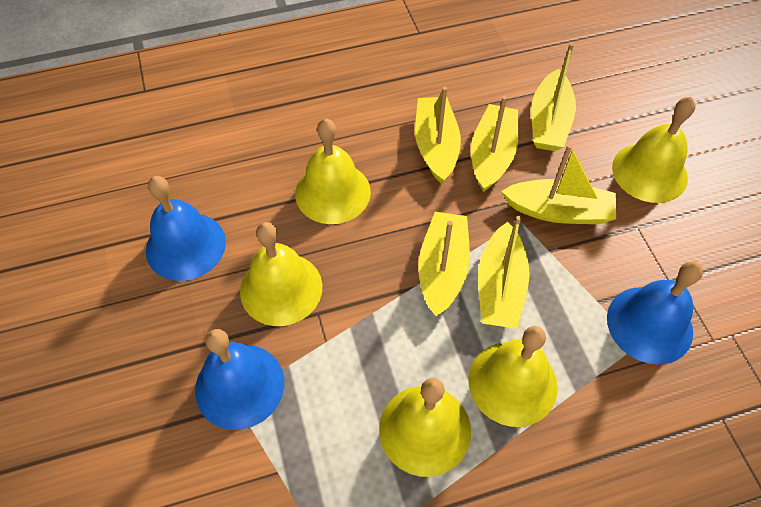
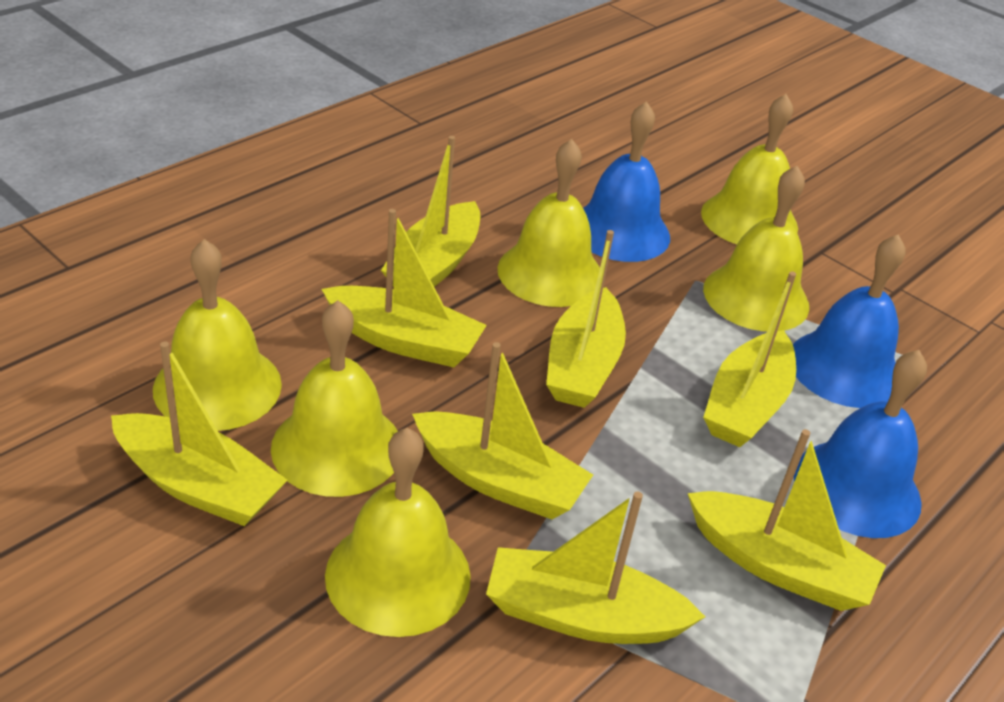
yellow bell: 5 -> 6
yellow boat: 6 -> 8

